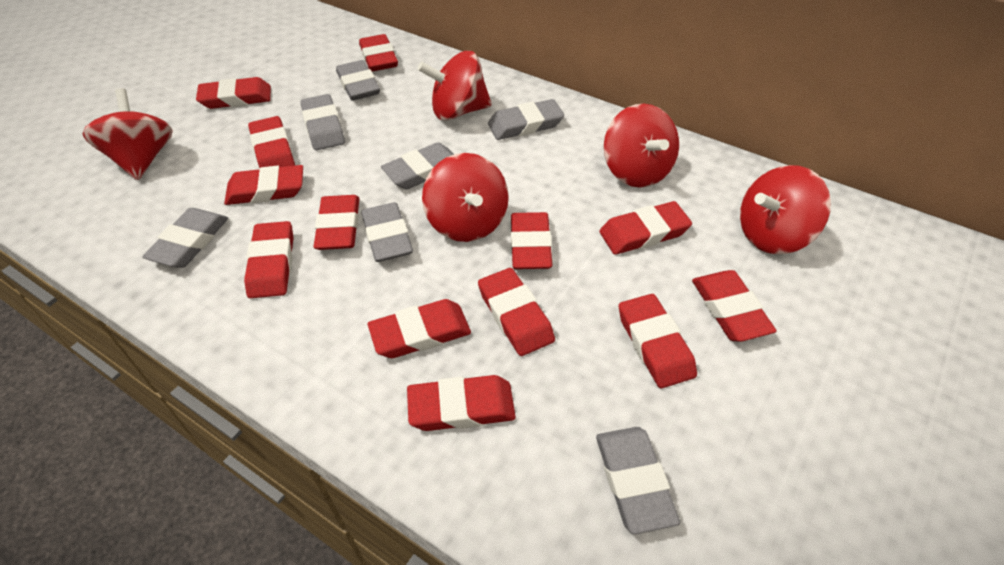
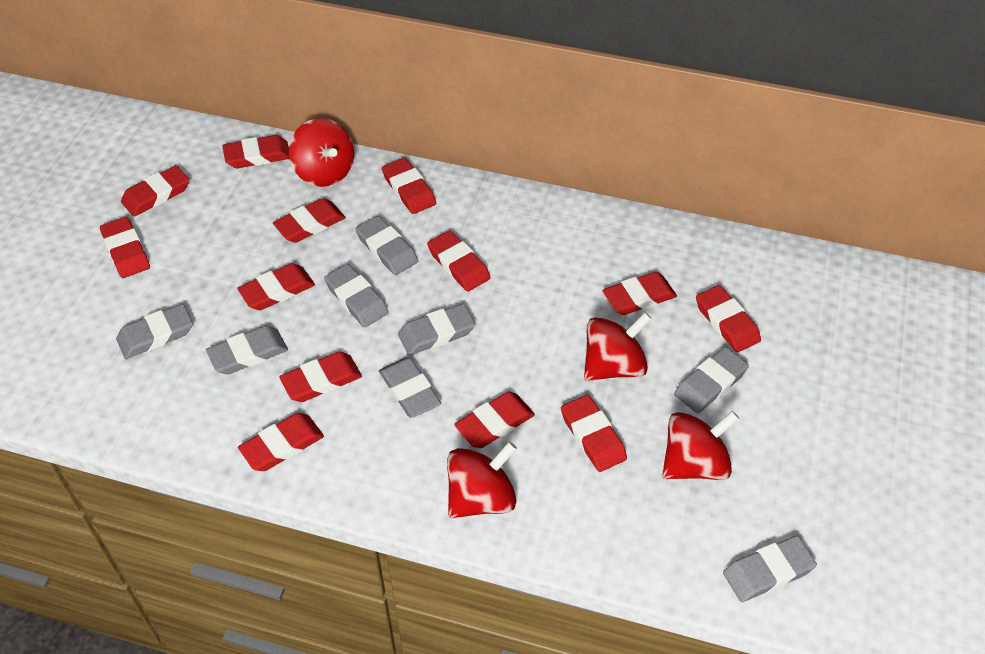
grey eraser: 7 -> 8
red spinning top: 5 -> 4

